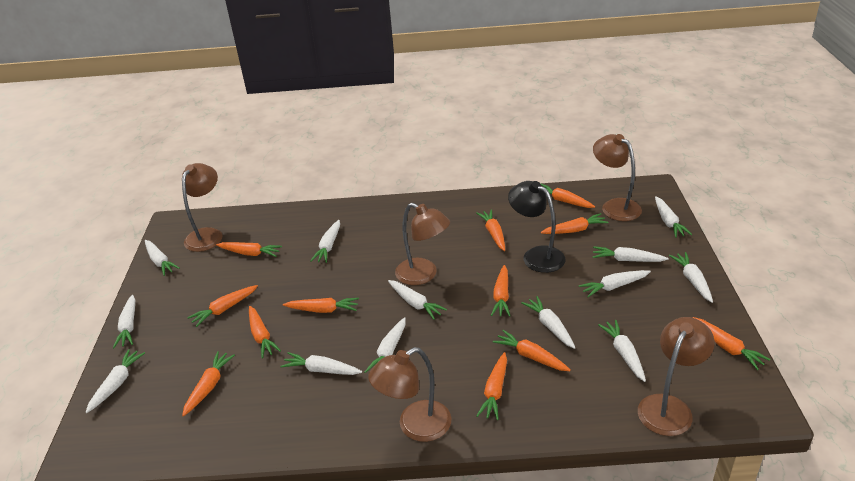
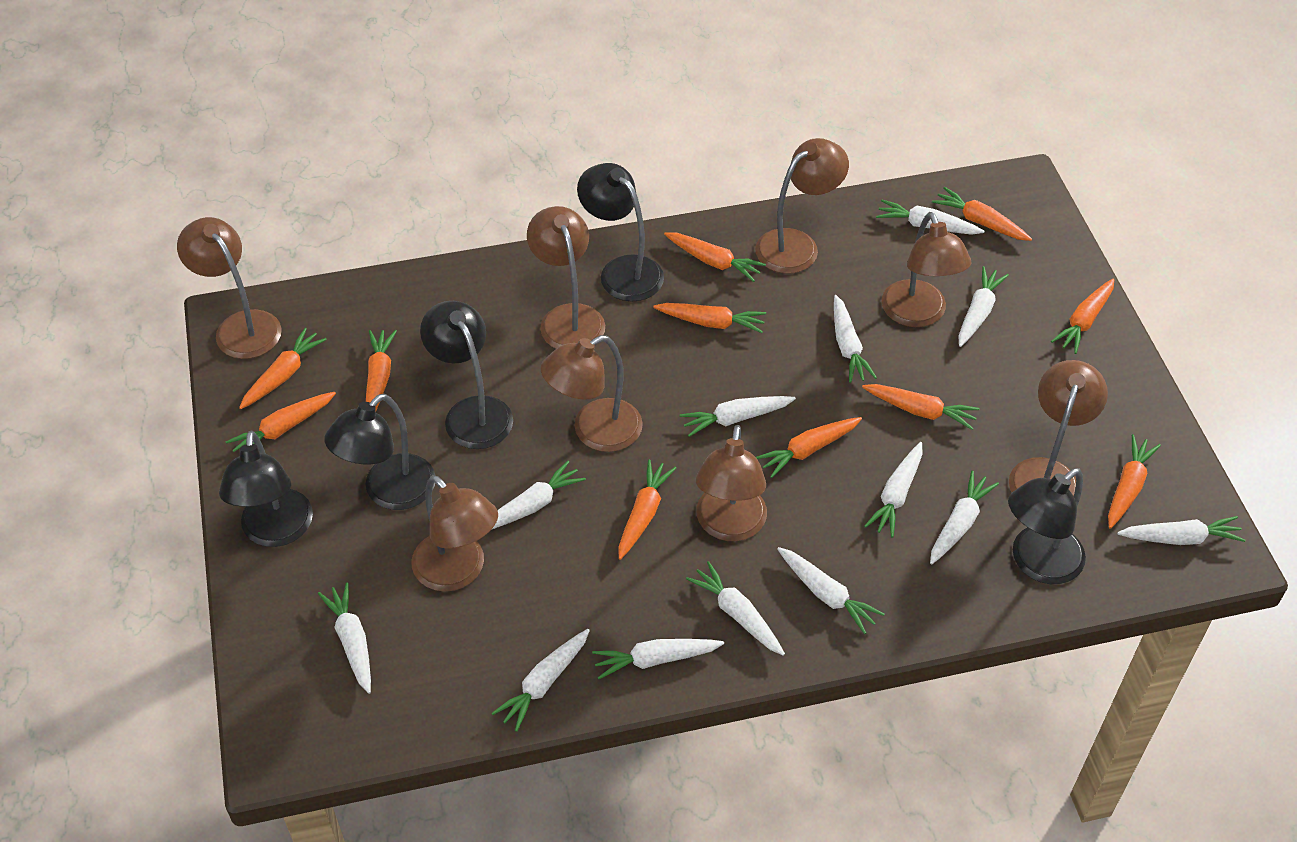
black lamp: 1 -> 5
brown lamp: 5 -> 8
orange carrot: 12 -> 11

